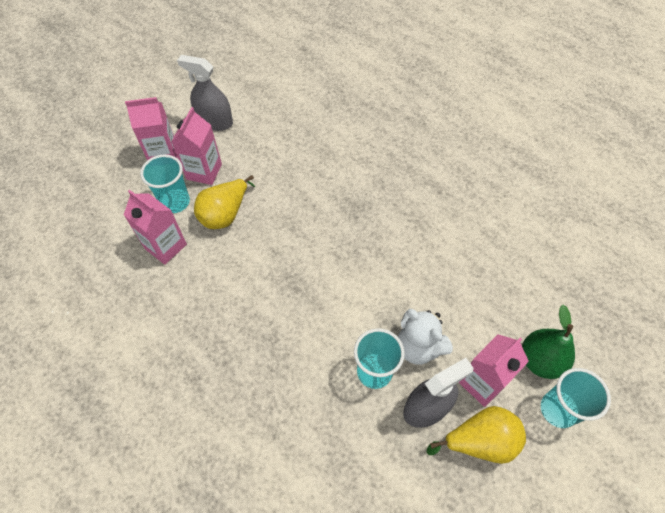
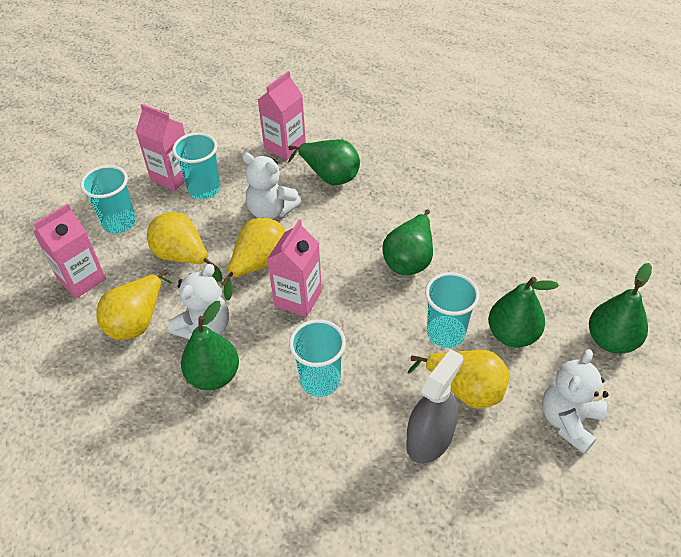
green pear: 1 -> 5
grey spray bottle: 2 -> 1
turquoise cup: 3 -> 4
white teddy bear: 1 -> 3
yellow pear: 2 -> 4

